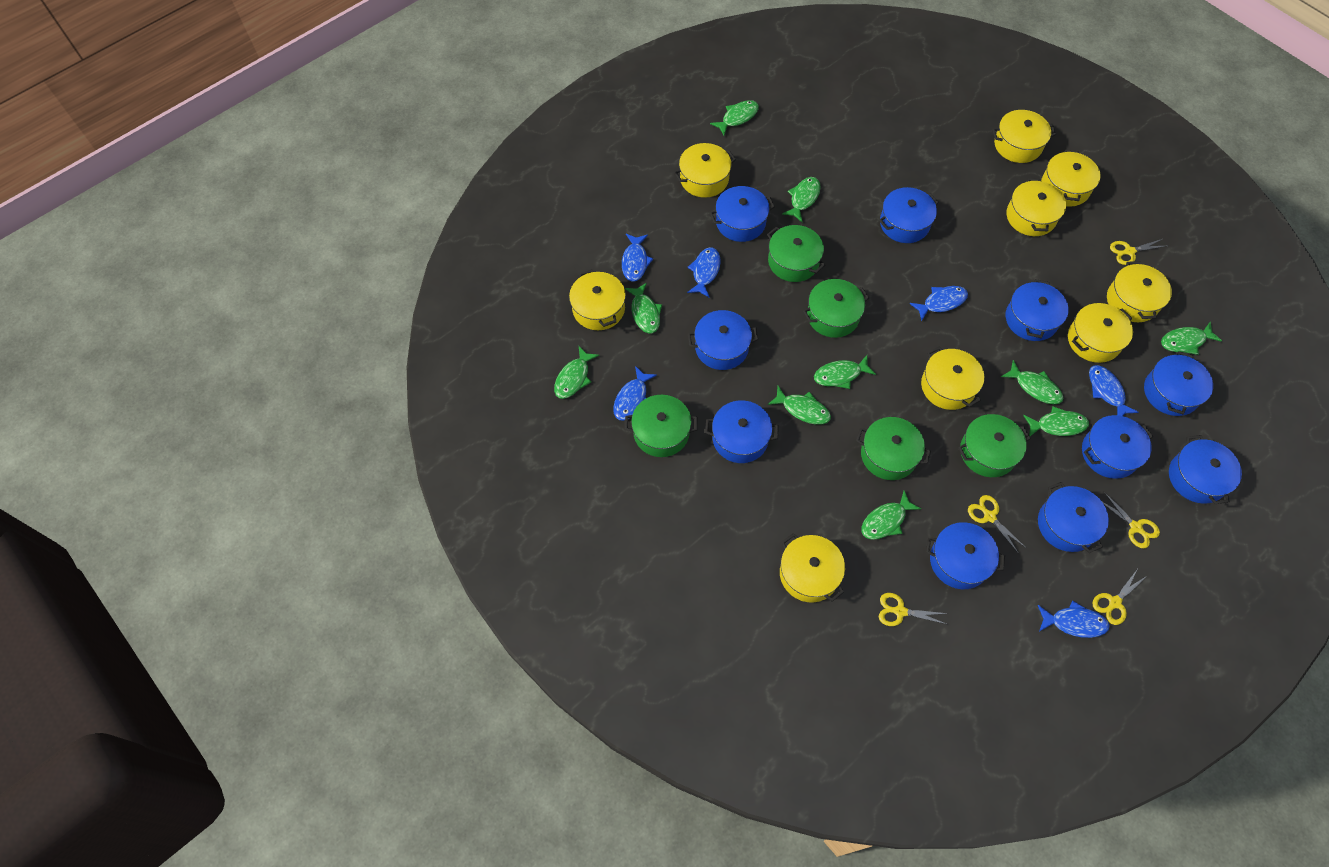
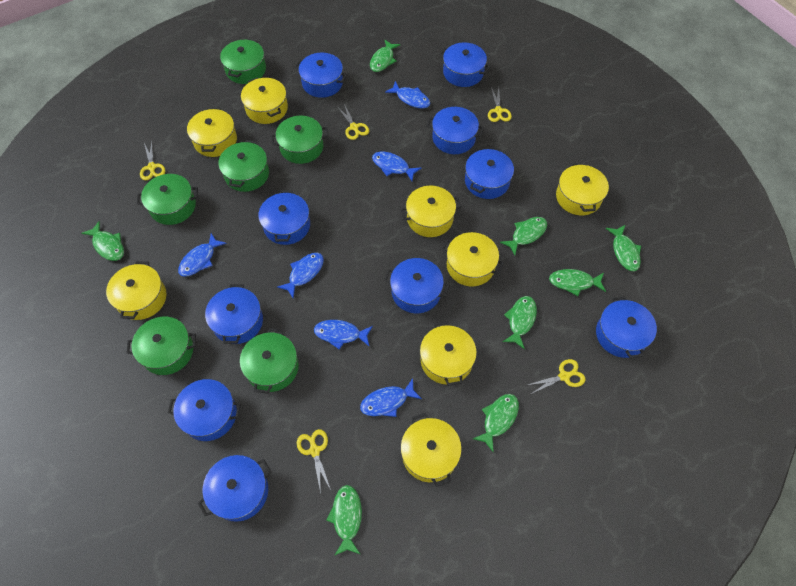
green fish: 10 -> 8
green pot: 5 -> 6
yellow pot: 9 -> 8

